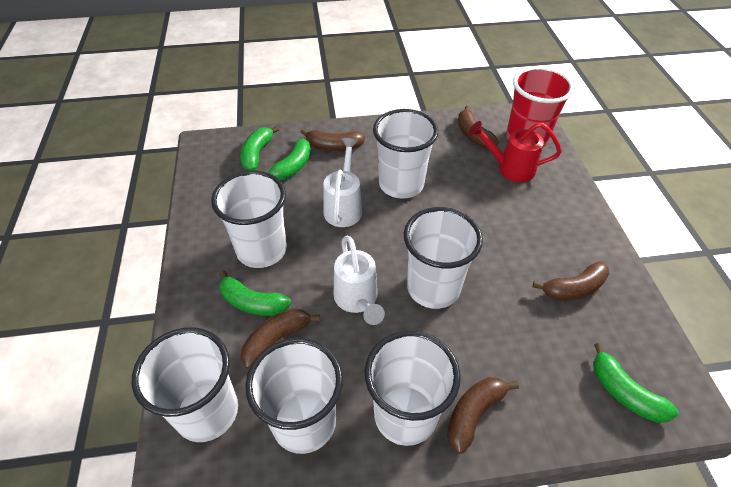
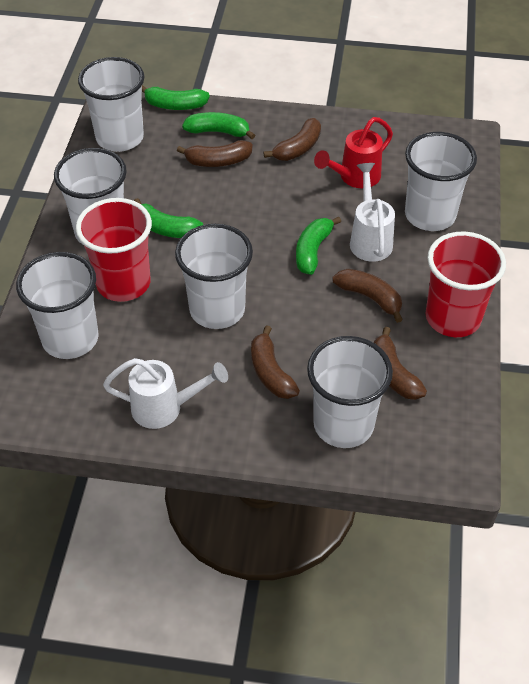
red cup: 1 -> 2

